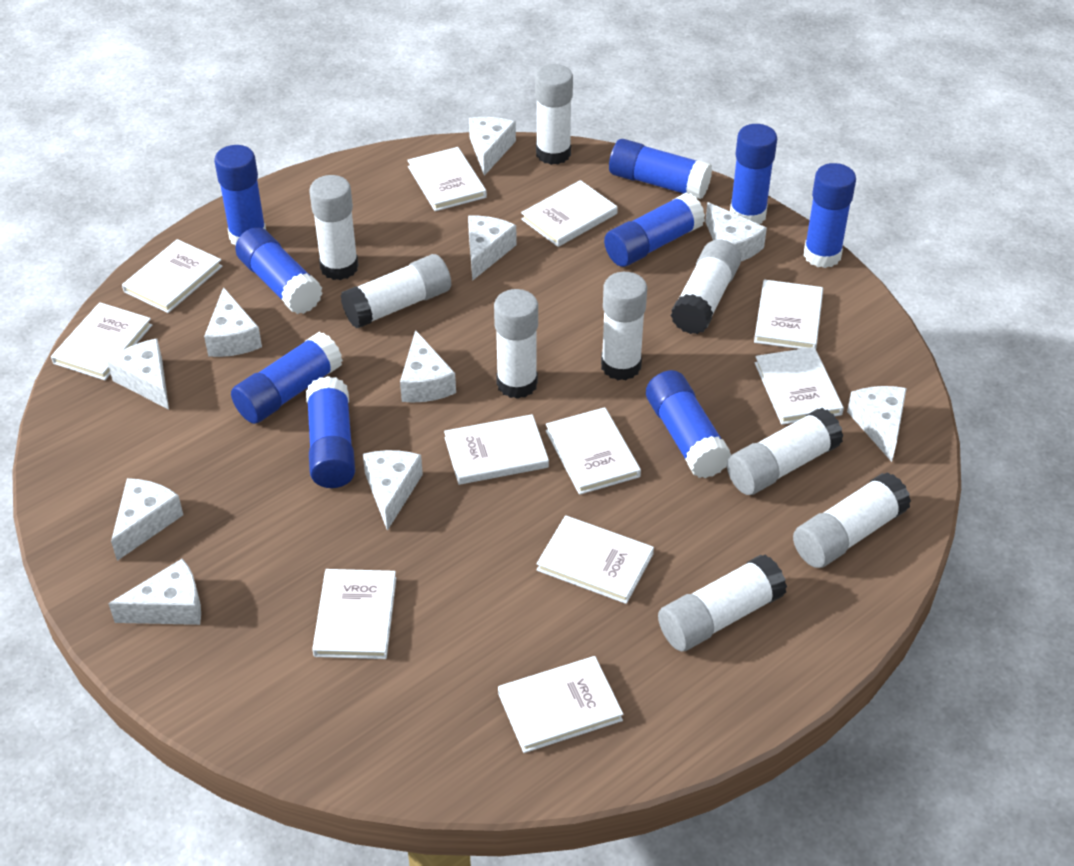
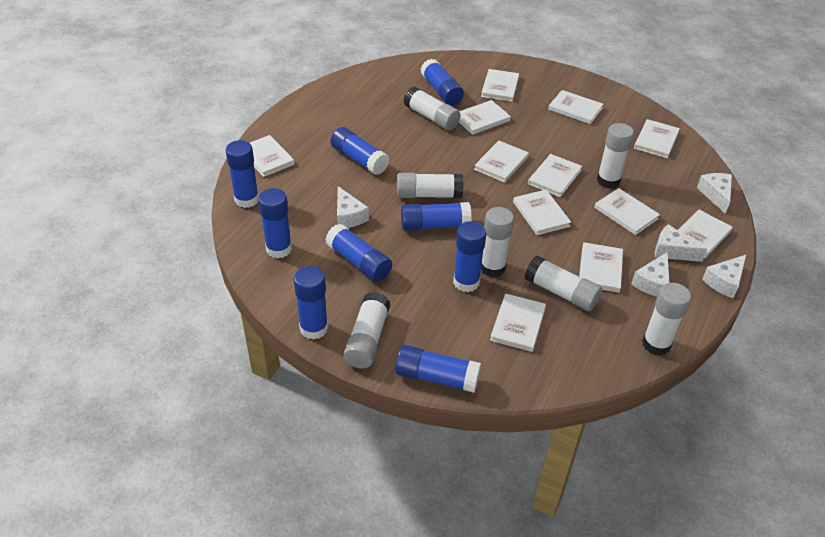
white book: 11 -> 12
white cheese: 10 -> 5
white glue stick: 9 -> 7

